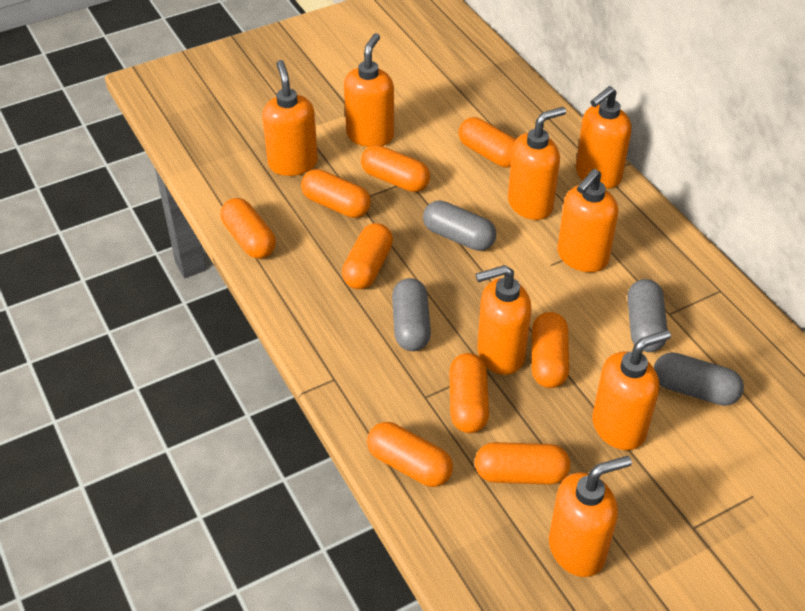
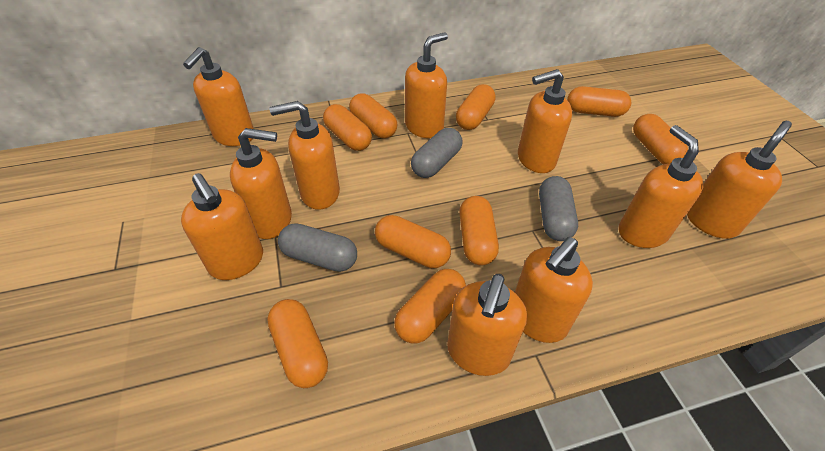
grey capsule: 4 -> 3
orange soap dispenser: 8 -> 10

